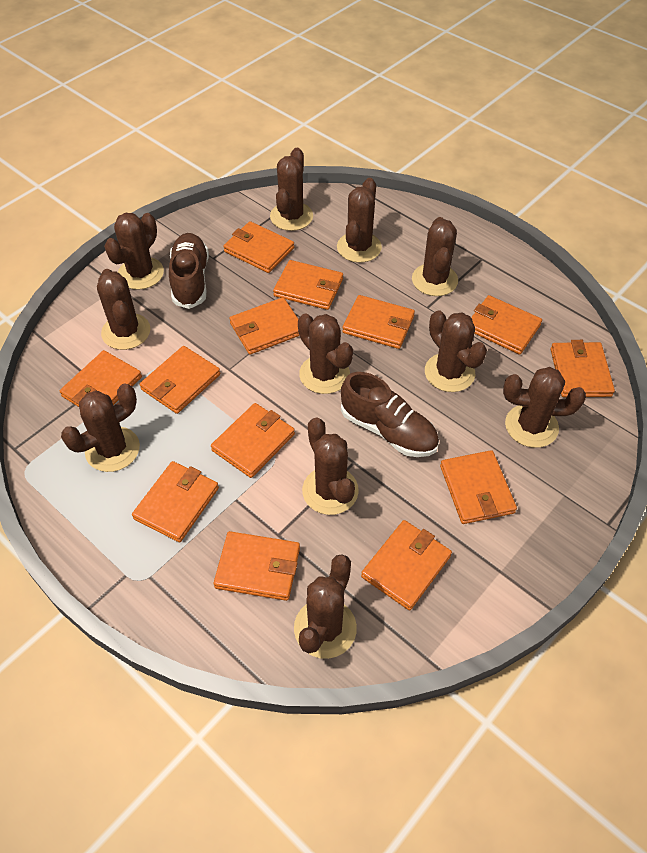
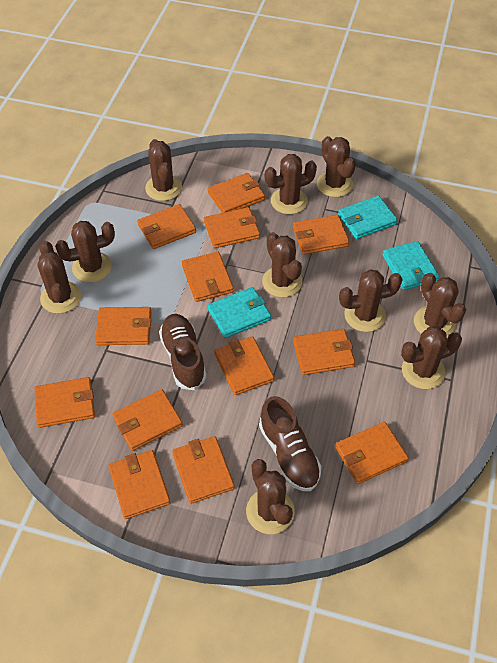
brown cactus: 11 -> 10
turquoise wallet: 0 -> 3

